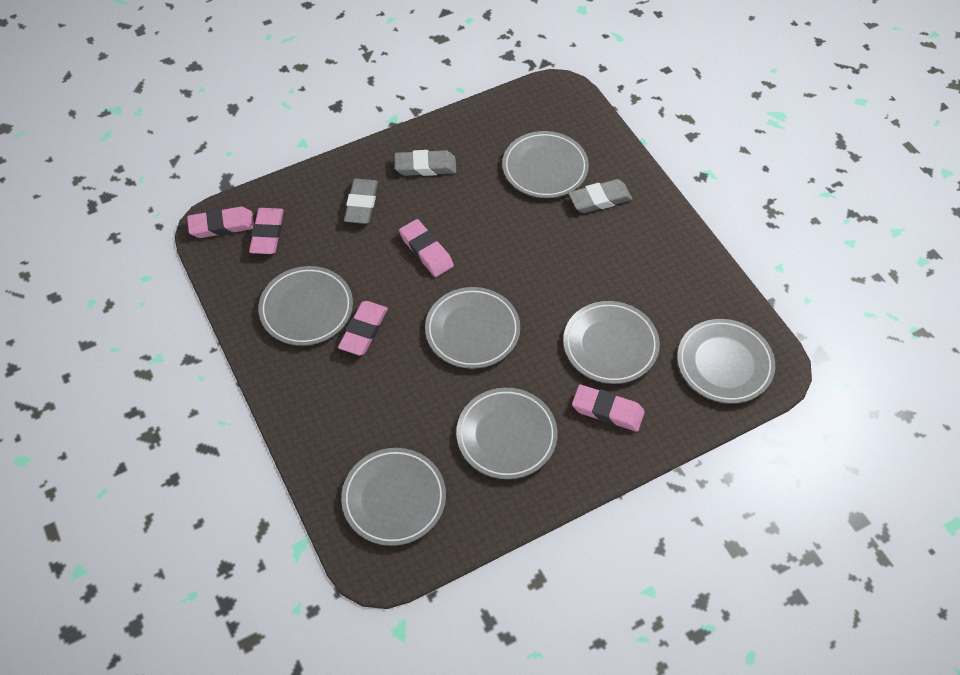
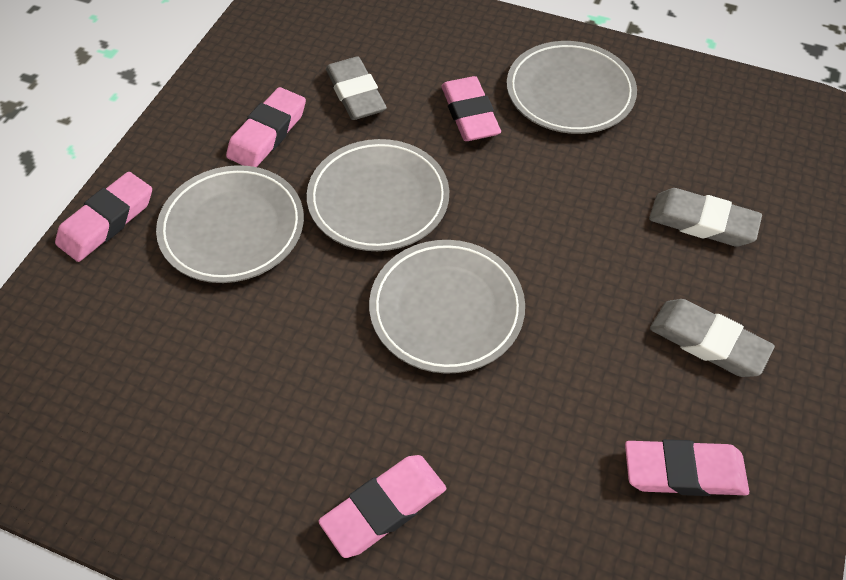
grey plate: 7 -> 4

